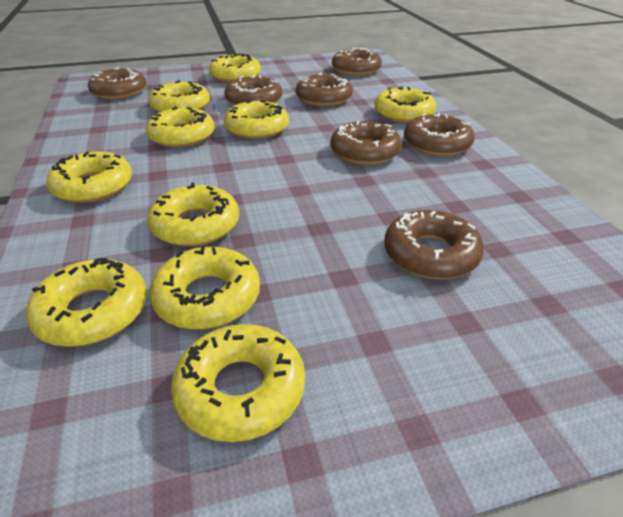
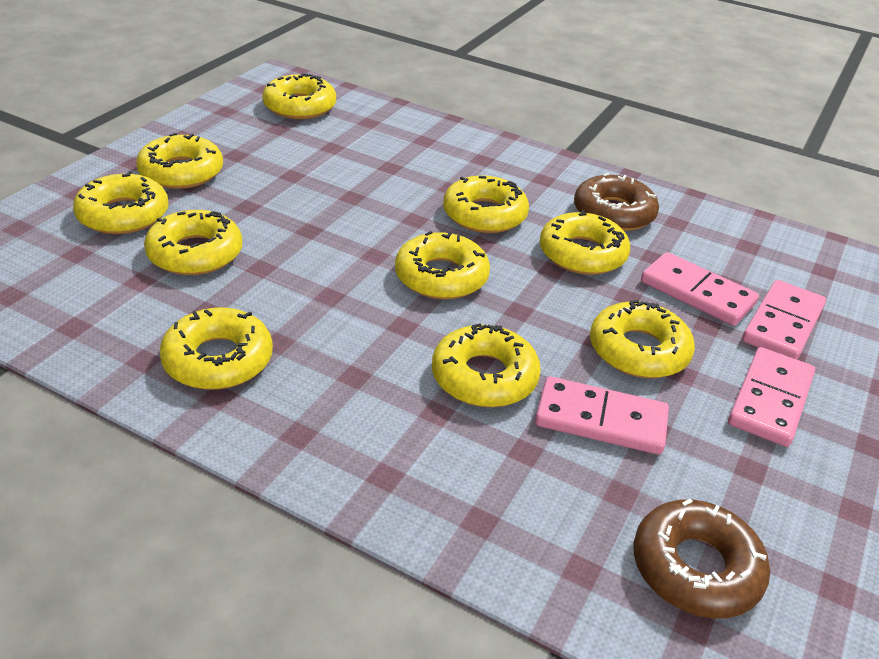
brown donut: 7 -> 2
pink domino: 0 -> 4

